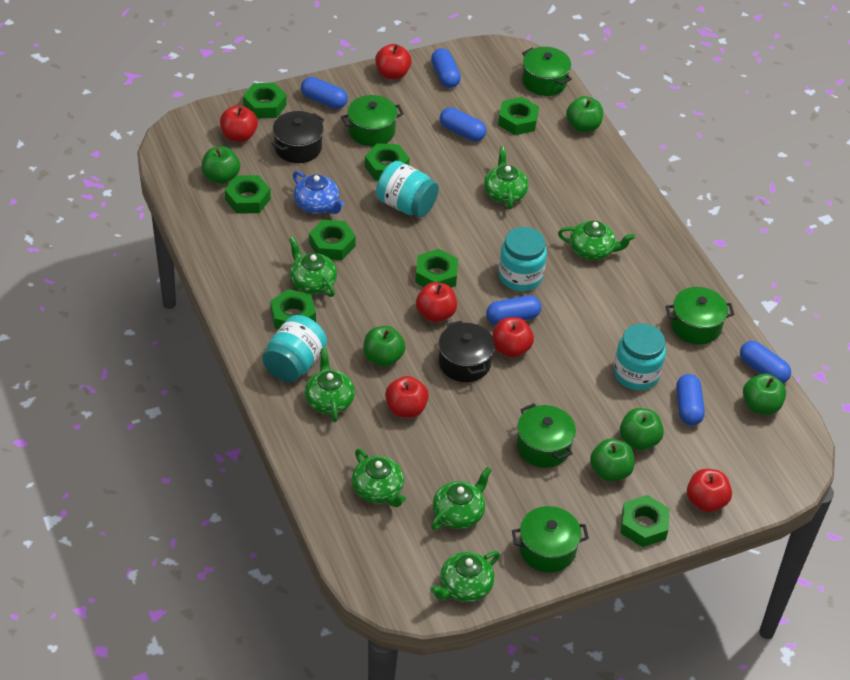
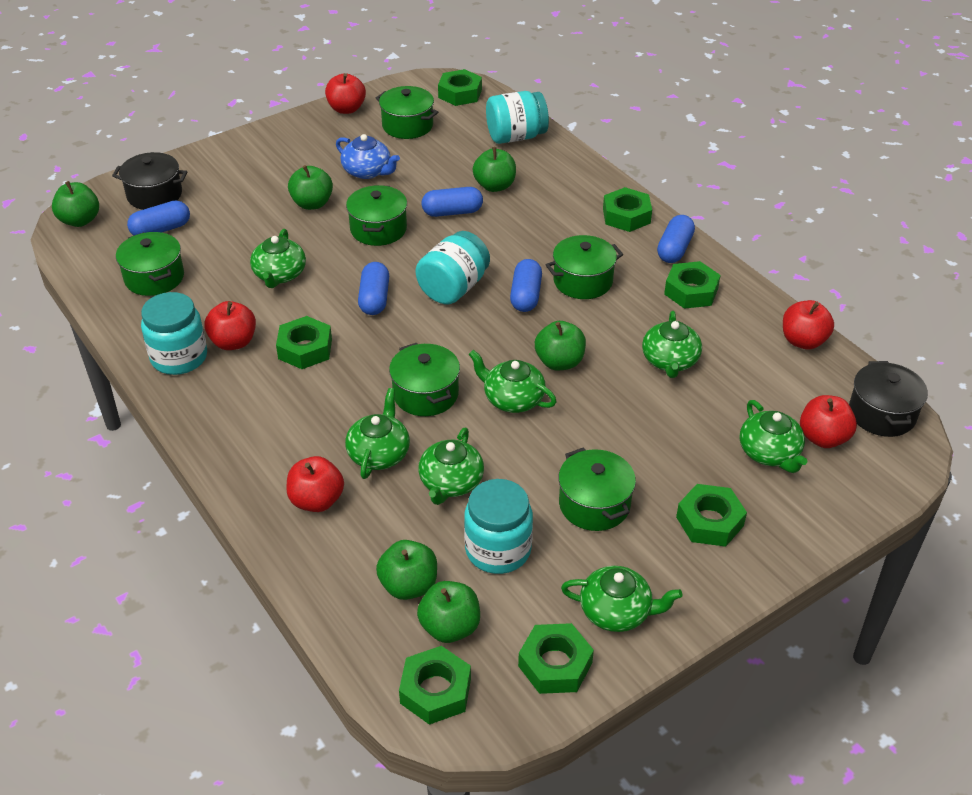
blue capsule: 6 -> 5
green nut: 8 -> 7
green pot: 5 -> 6
red apple: 6 -> 5

